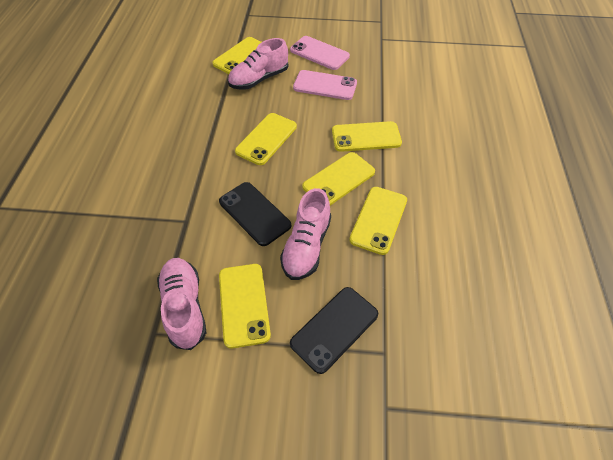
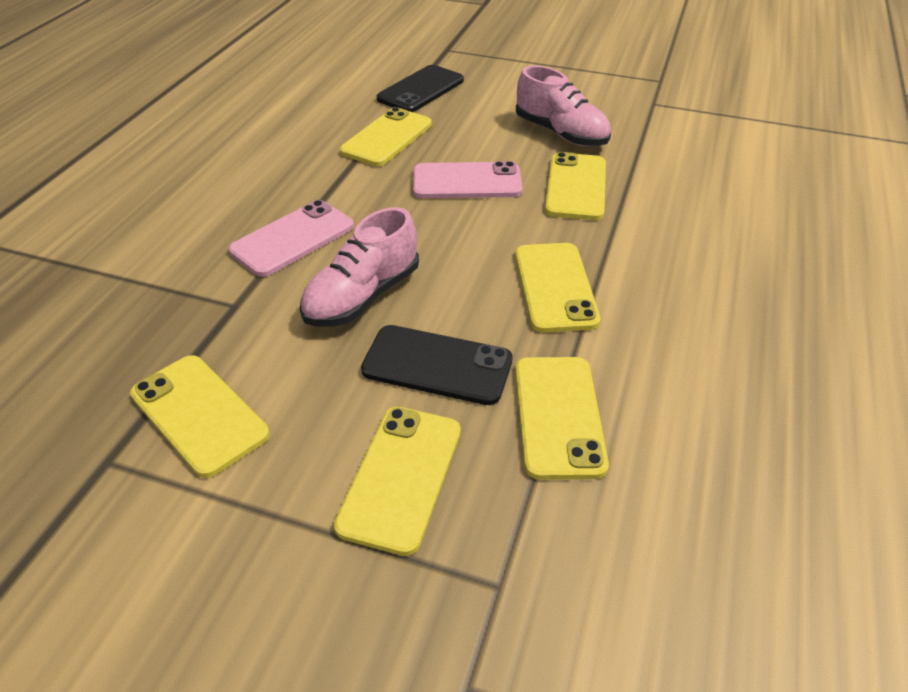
pink shoe: 3 -> 2

